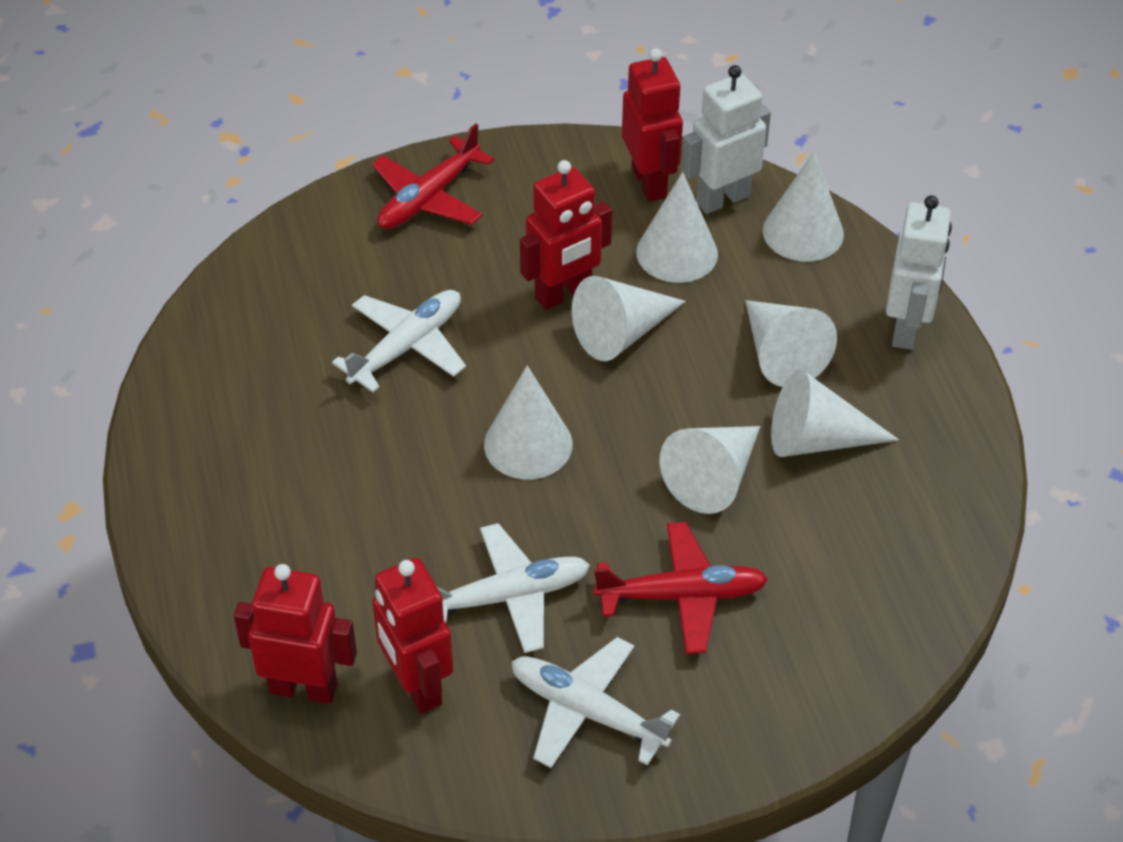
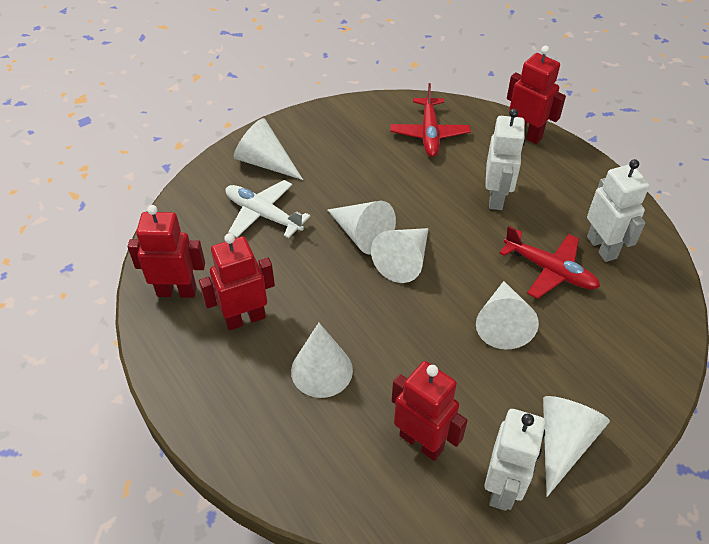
white cone: 7 -> 6
white plane: 3 -> 1
white robot: 2 -> 3

